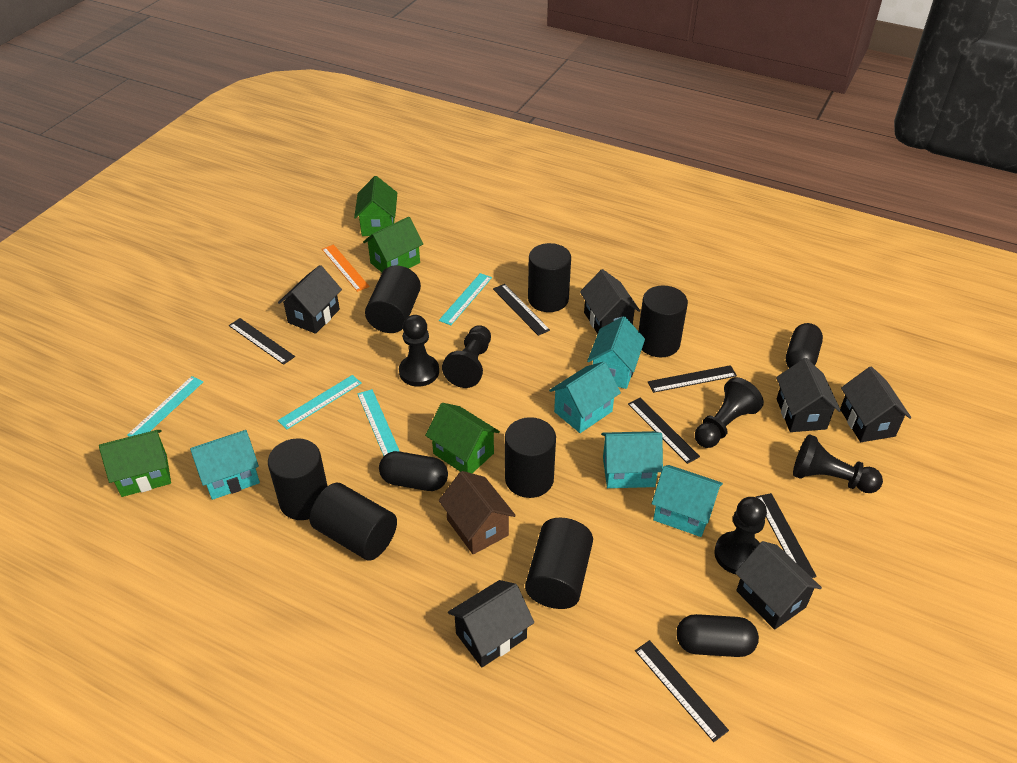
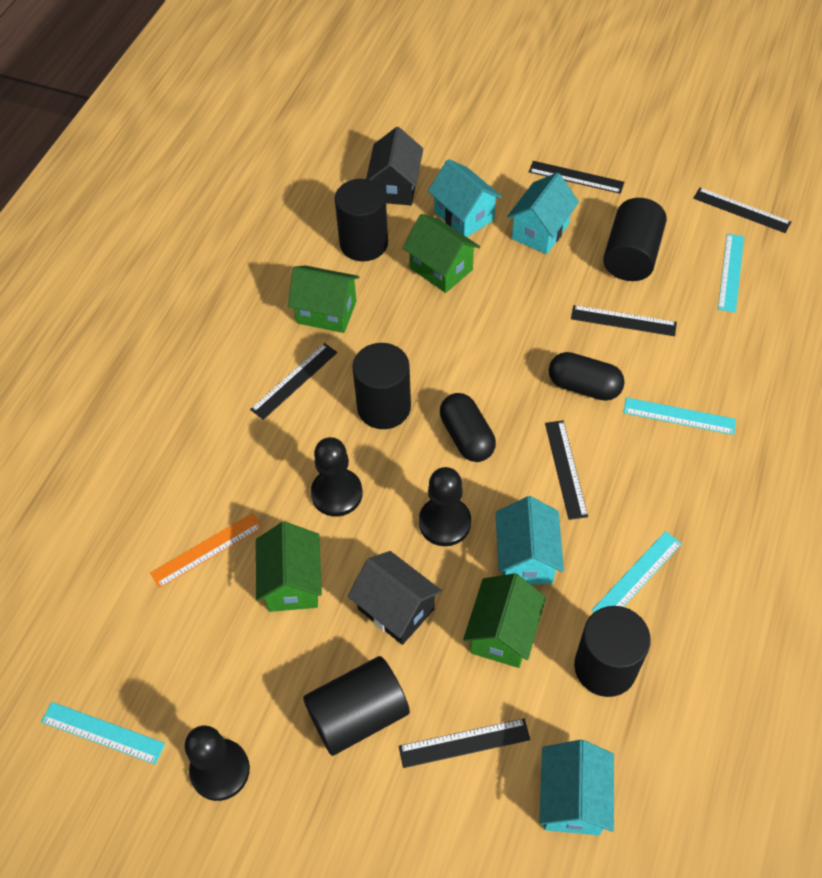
black capsule: 3 -> 2
black cylinder: 7 -> 5
black house: 6 -> 2
black pawn: 5 -> 3
brown house: 1 -> 0
turquoise house: 5 -> 4

